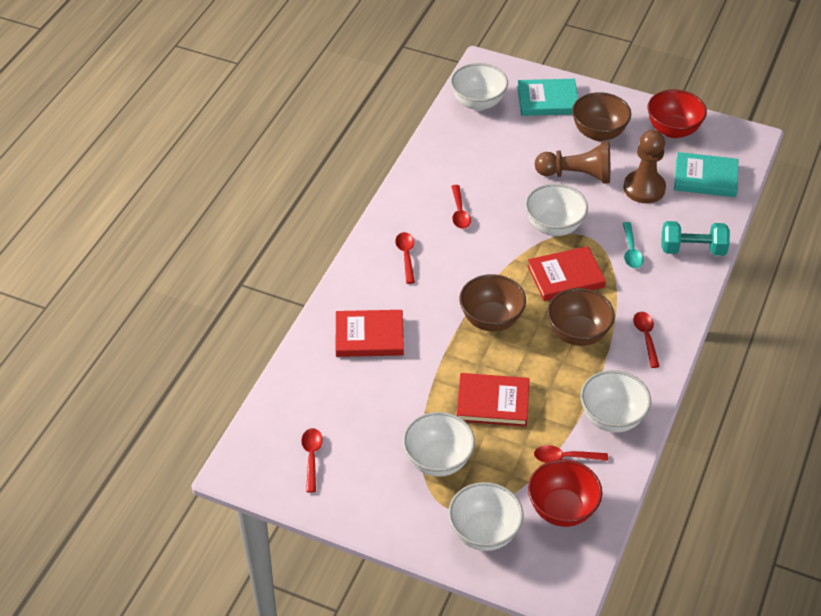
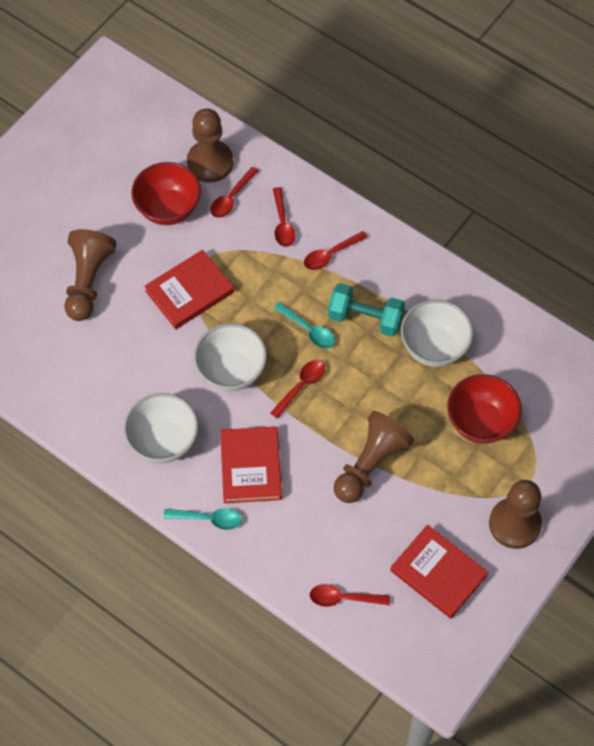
brown bowl: 3 -> 0
brown pawn: 2 -> 4
turquoise book: 2 -> 0
turquoise spoon: 1 -> 2
white bowl: 5 -> 3

